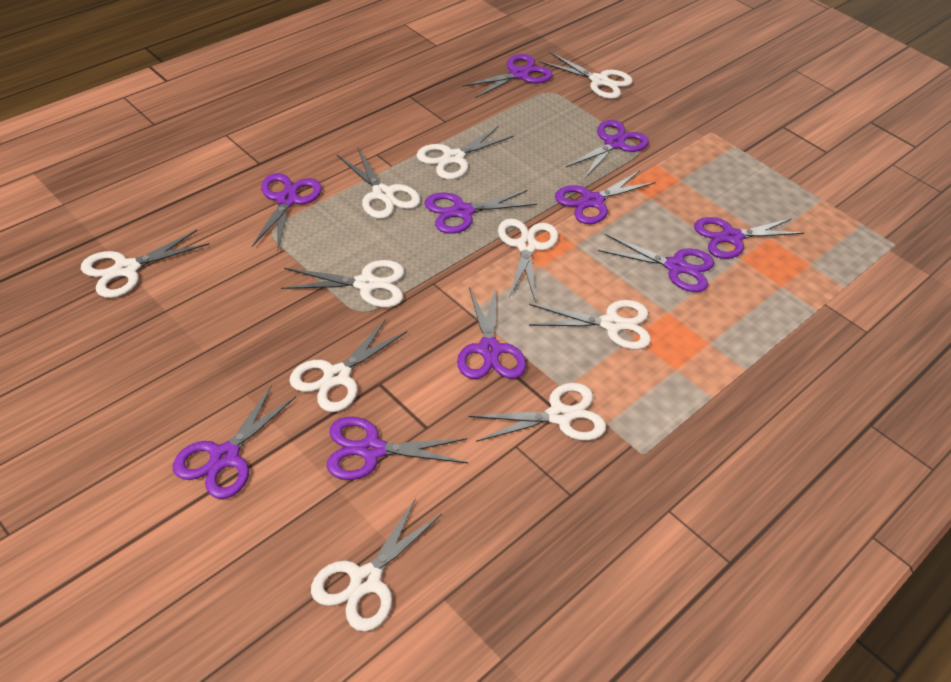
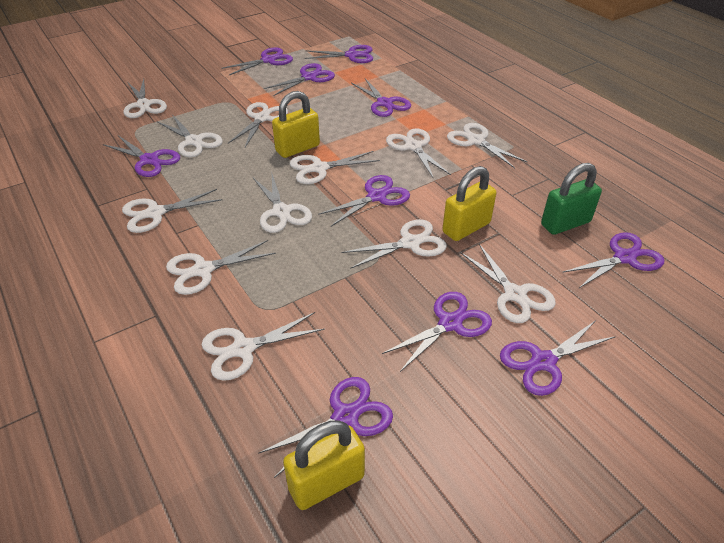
green padlock: 0 -> 1
white scissors: 10 -> 12
yellow padlock: 0 -> 3

